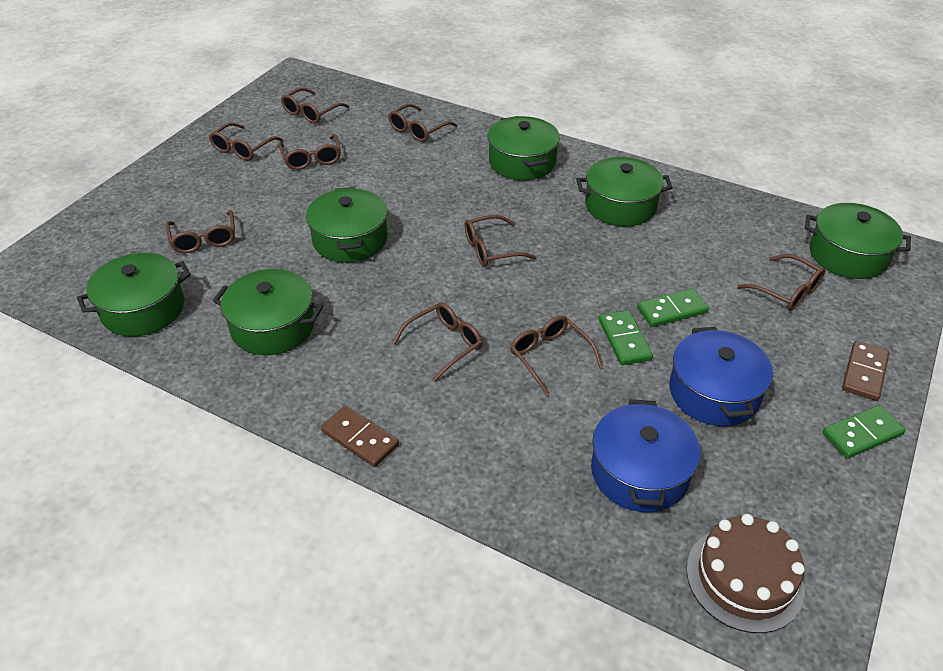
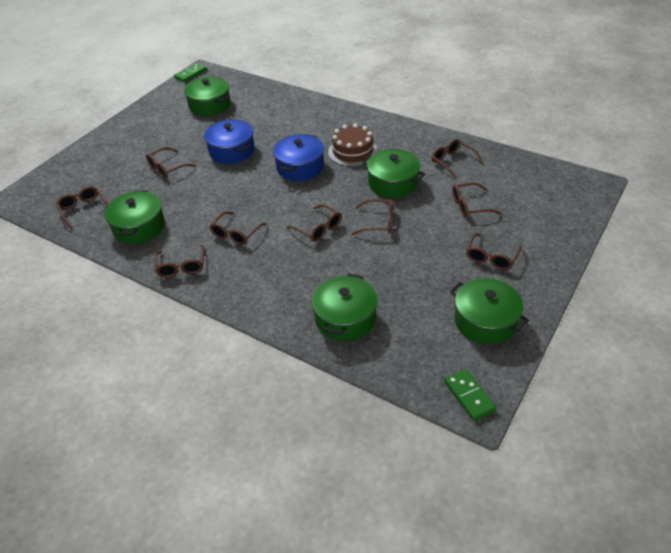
brown domino: 2 -> 0
green domino: 3 -> 2
green pot: 6 -> 5

